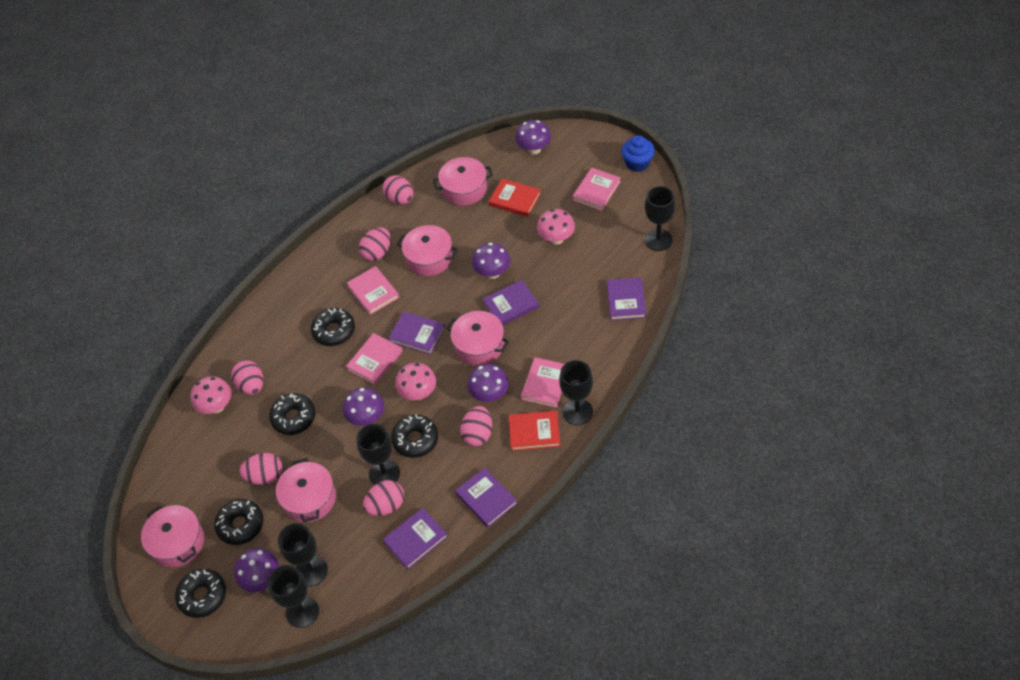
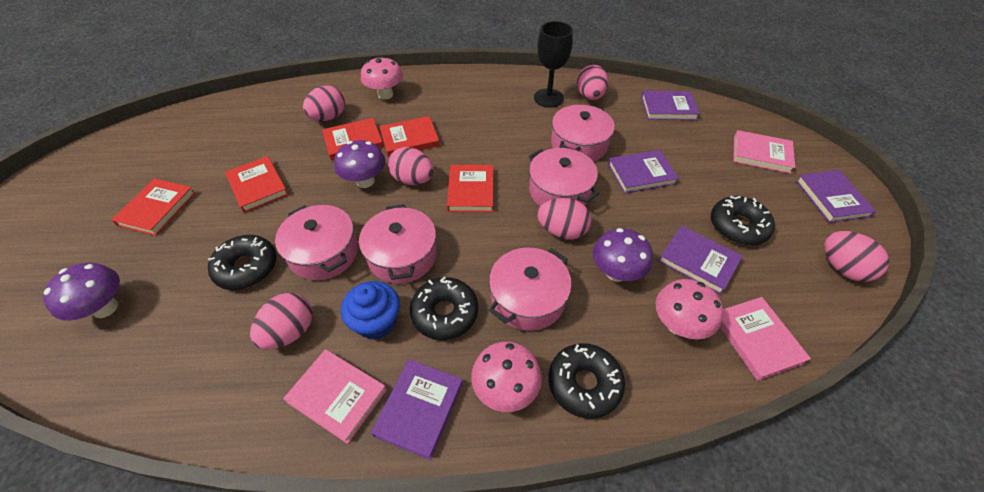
black donut: 5 -> 4
black goblet: 5 -> 1
pink book: 4 -> 3
purple mushroom: 5 -> 3
red book: 2 -> 5

